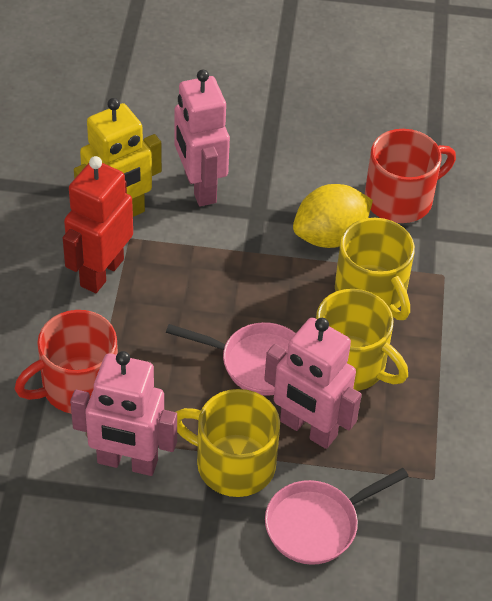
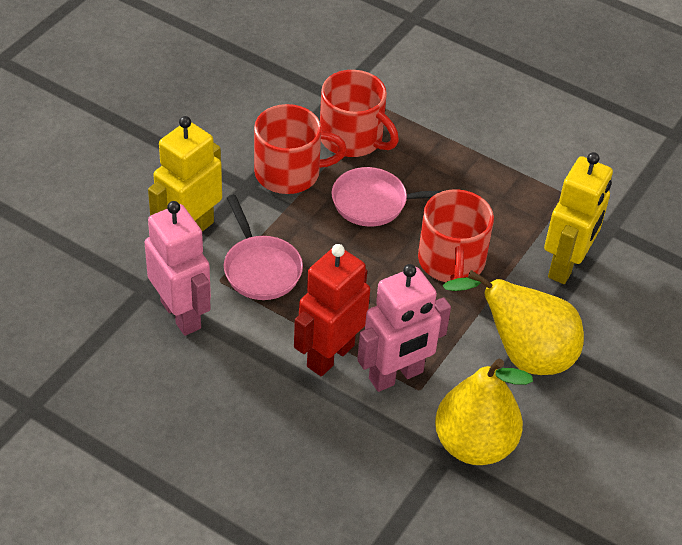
pink robot: 3 -> 2
red mug: 2 -> 3
yellow lemon: 1 -> 0
yellow mug: 3 -> 0
yellow pear: 0 -> 2
yellow robot: 1 -> 2

